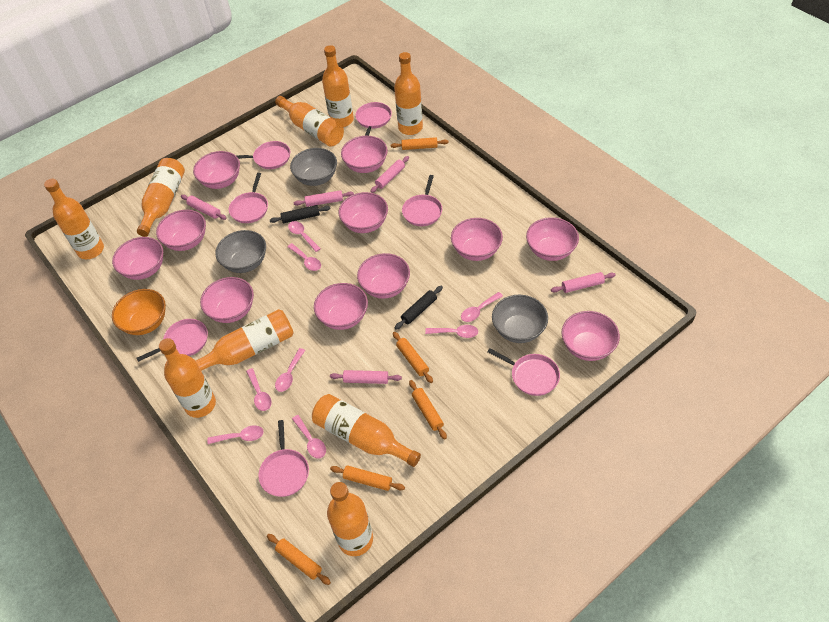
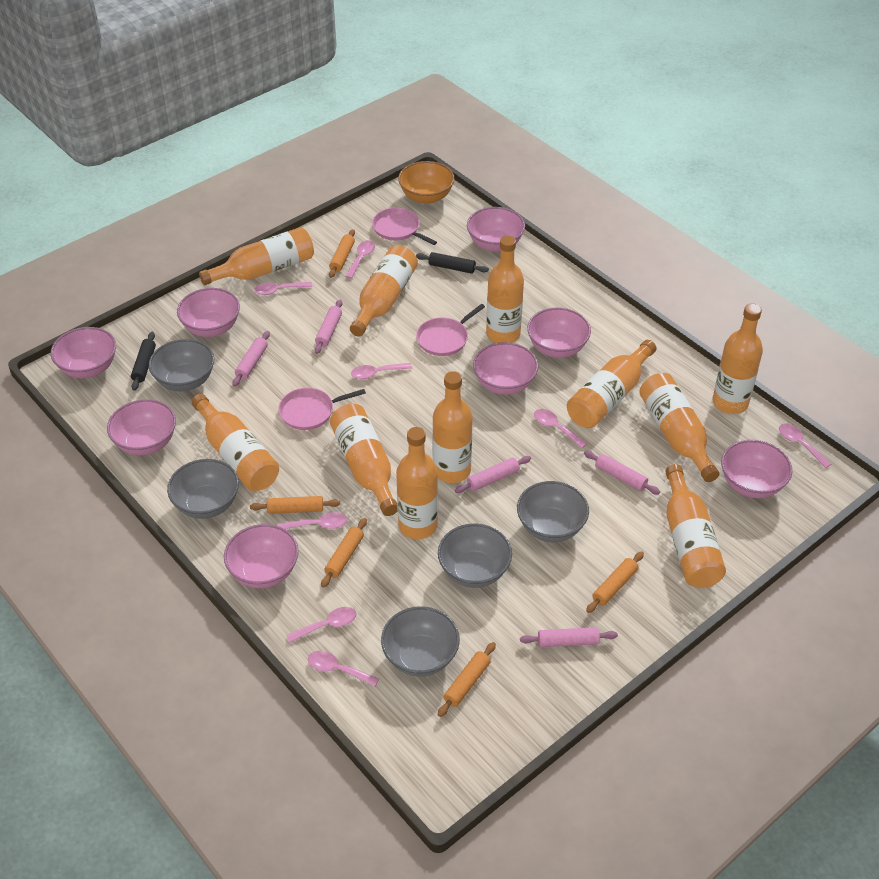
grey bowl: 3 -> 5
orange bottle: 9 -> 11
pink bowl: 11 -> 8
pink pan: 7 -> 3

